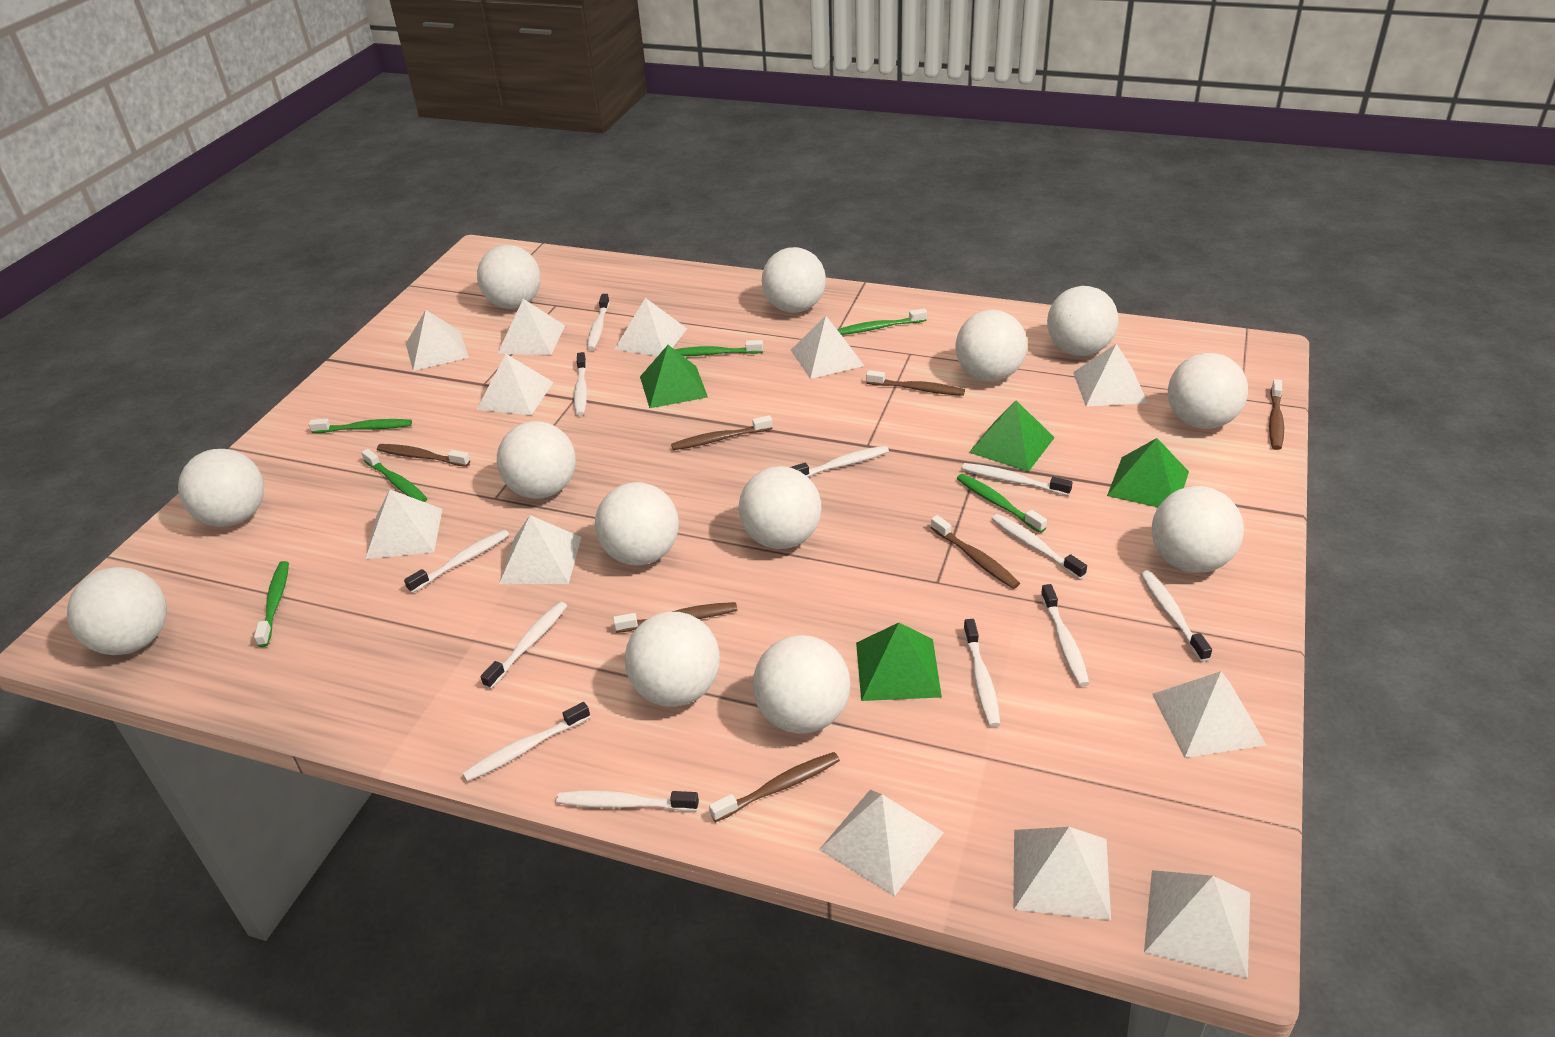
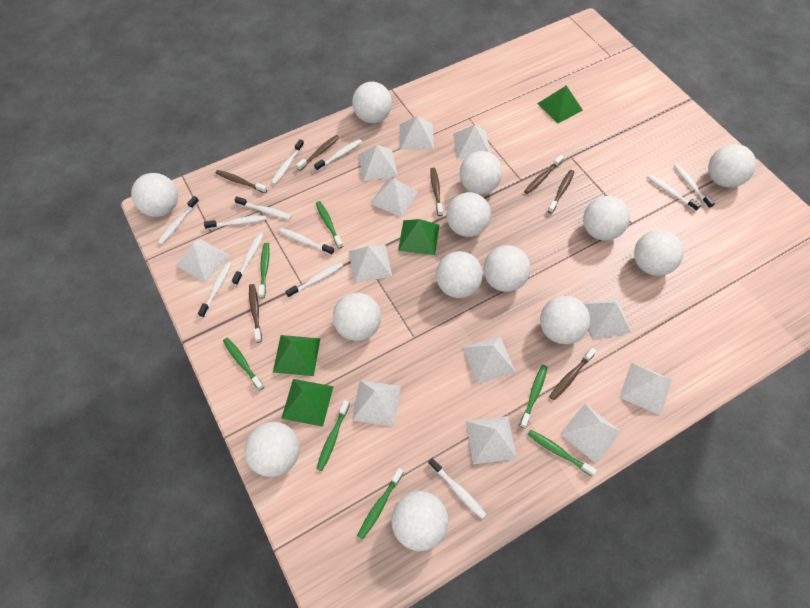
green toothbrush: 6 -> 7

